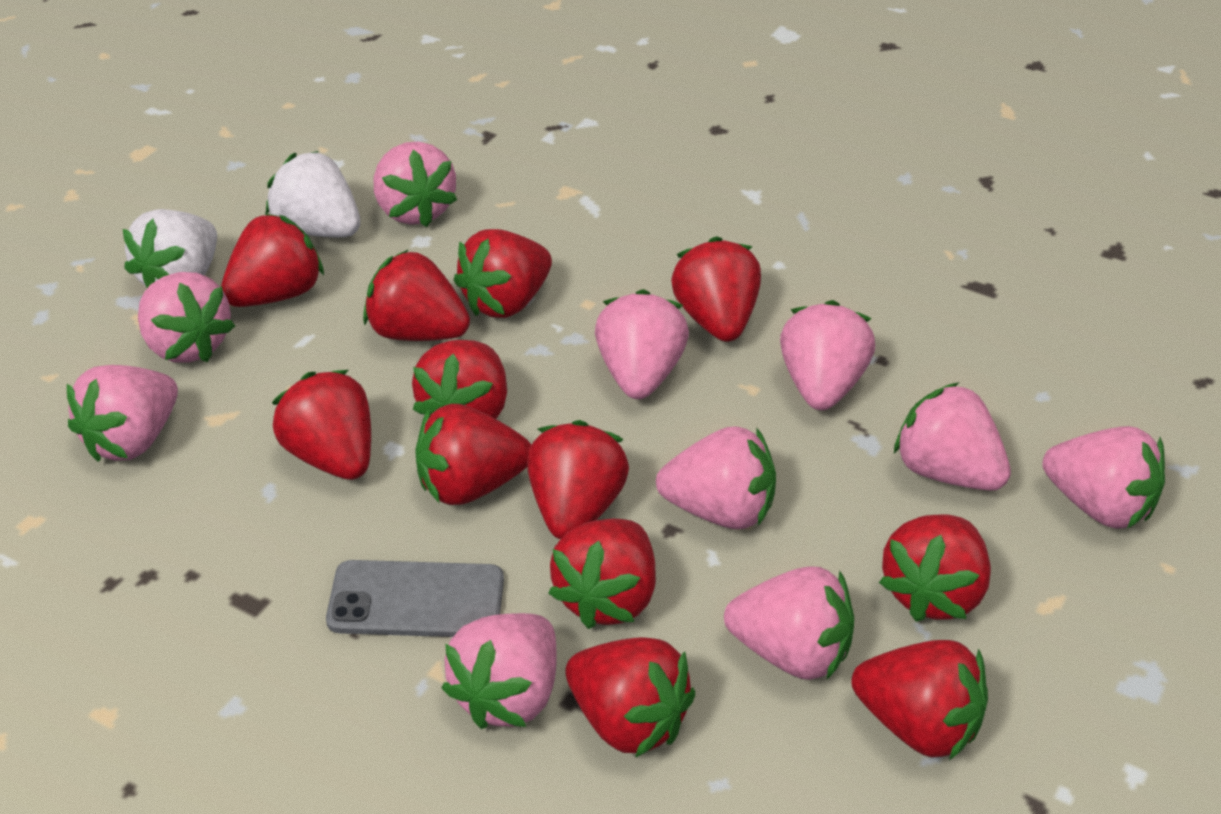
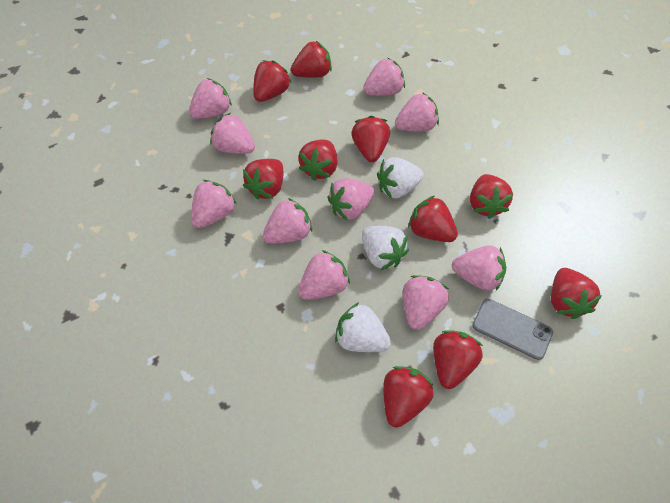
red strawberry: 12 -> 10
white strawberry: 2 -> 3

